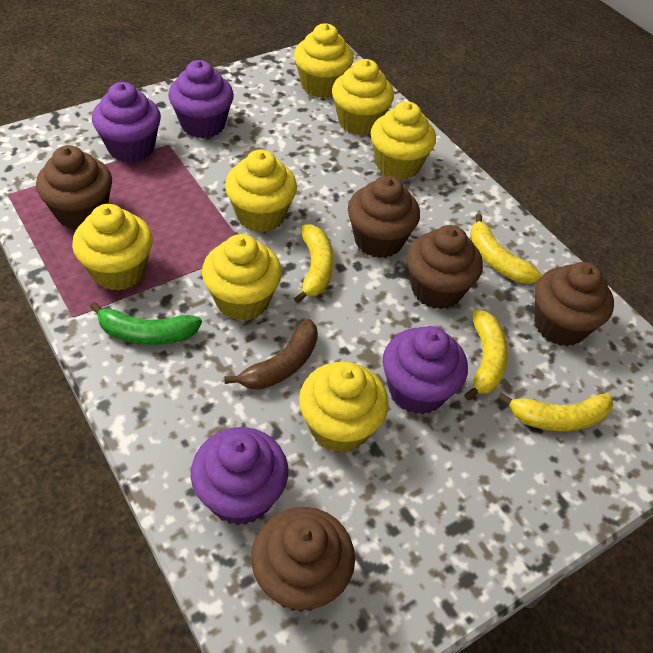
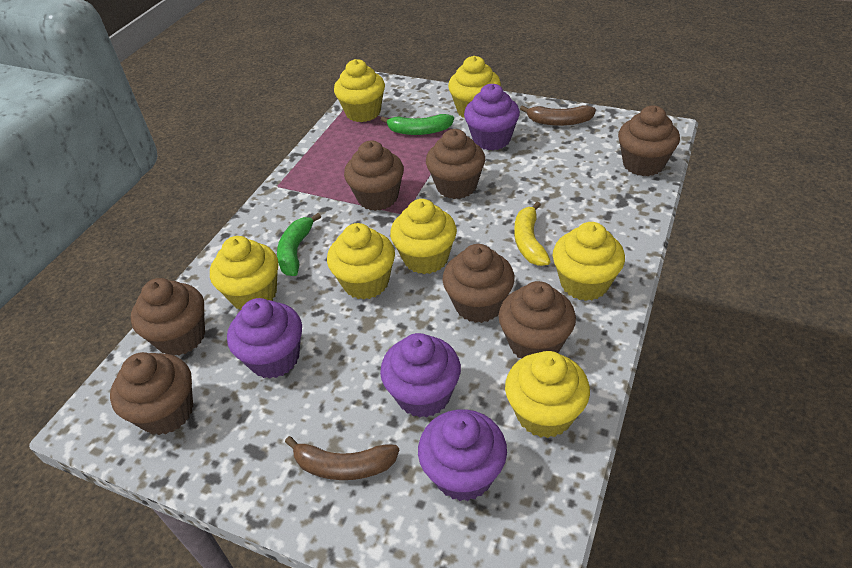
brown banana: 1 -> 2
brown cupcake: 5 -> 7
green banana: 1 -> 2
yellow banana: 4 -> 1

